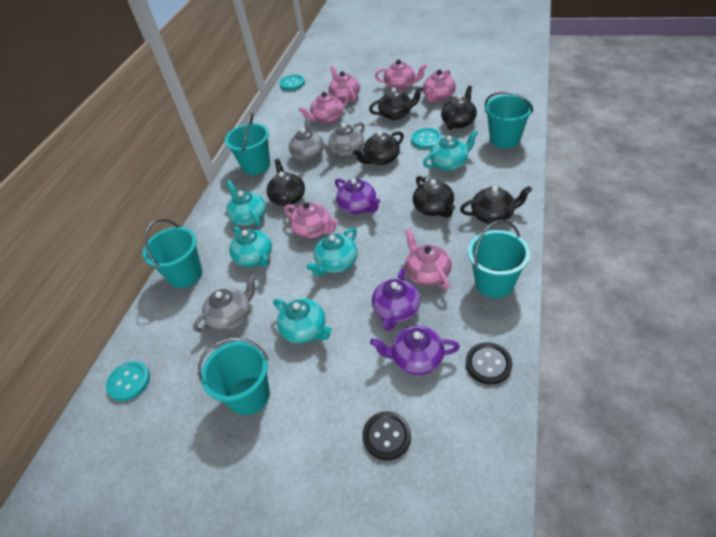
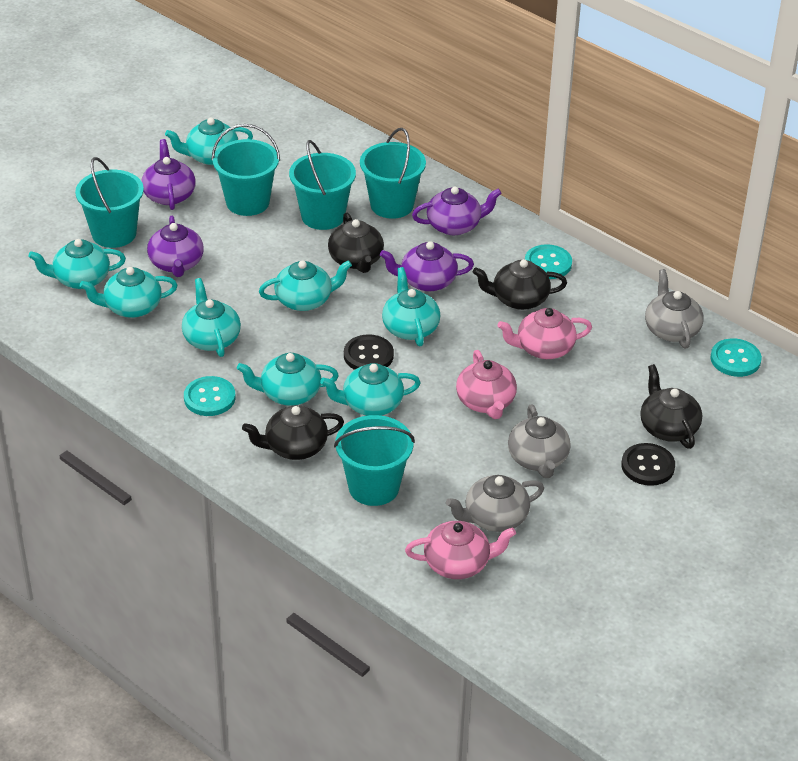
black teapot: 6 -> 4
pink teapot: 6 -> 3
purple teapot: 3 -> 4
turquoise teapot: 5 -> 8

